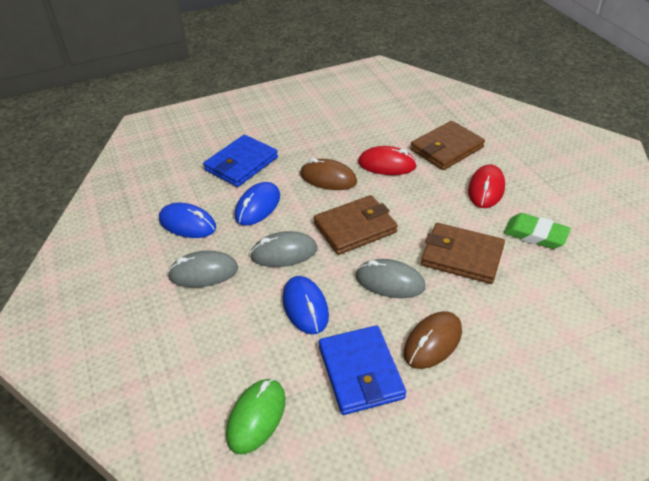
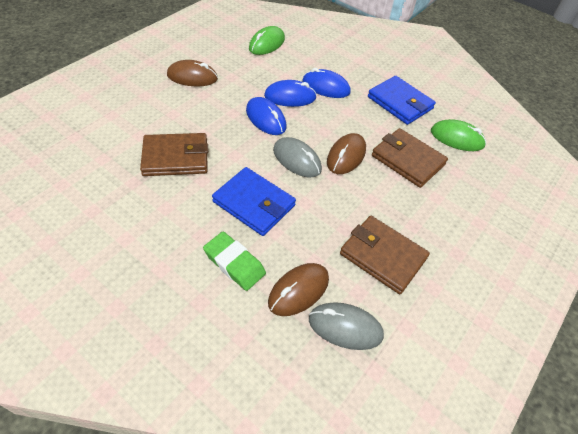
brown mouse: 2 -> 3
green mouse: 1 -> 2
grey mouse: 3 -> 2
red mouse: 2 -> 0

